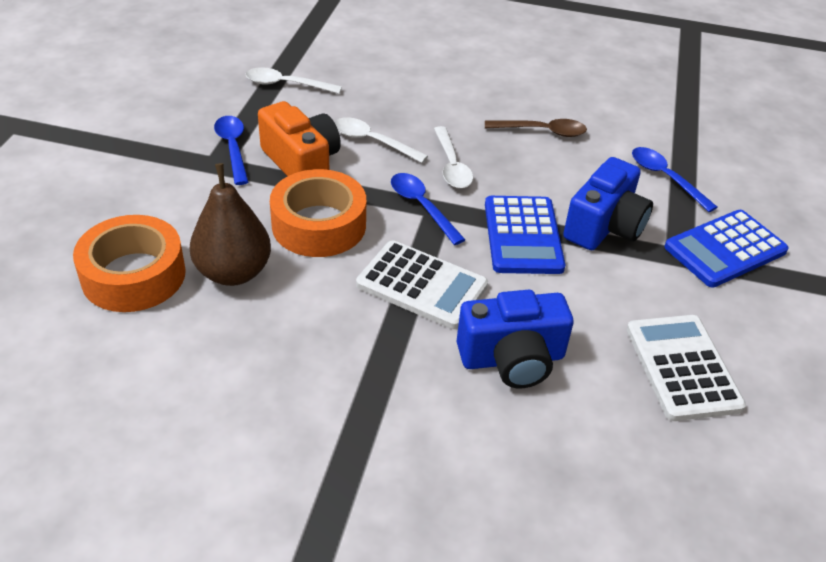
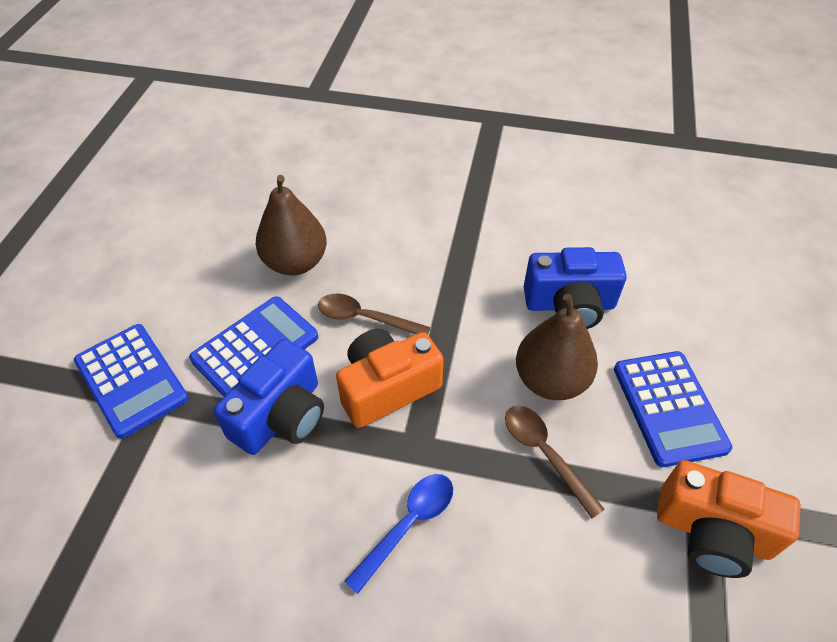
blue calculator: 2 -> 3
blue spoon: 3 -> 1
brown pear: 1 -> 2
brown spoon: 1 -> 2
orange camera: 1 -> 2
orange tape: 2 -> 0
white calculator: 2 -> 0
white spoon: 3 -> 0

